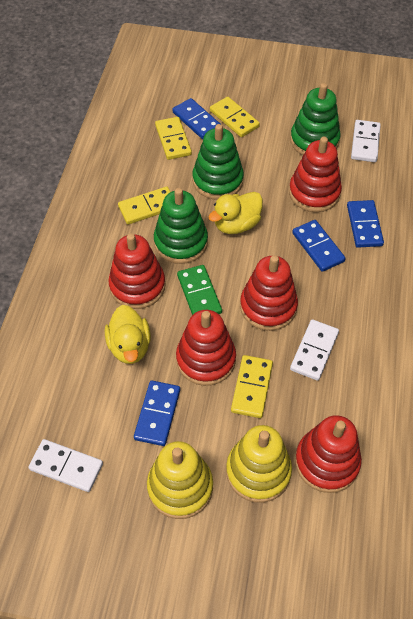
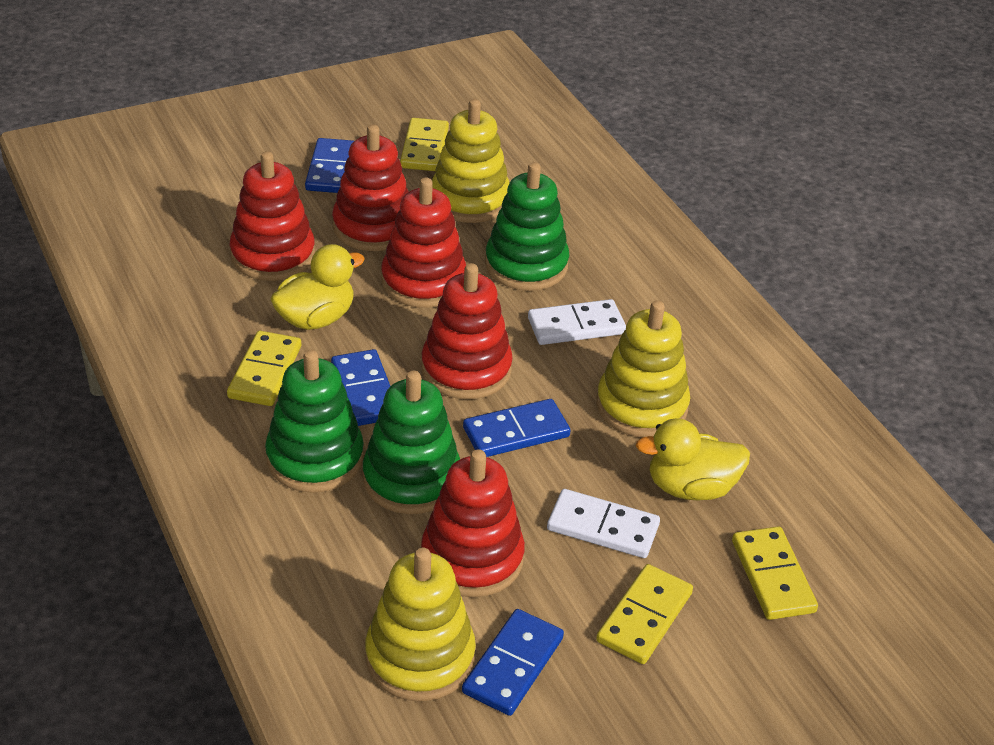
green domino: 1 -> 0
white domino: 3 -> 2
yellow stacking toy: 2 -> 3

